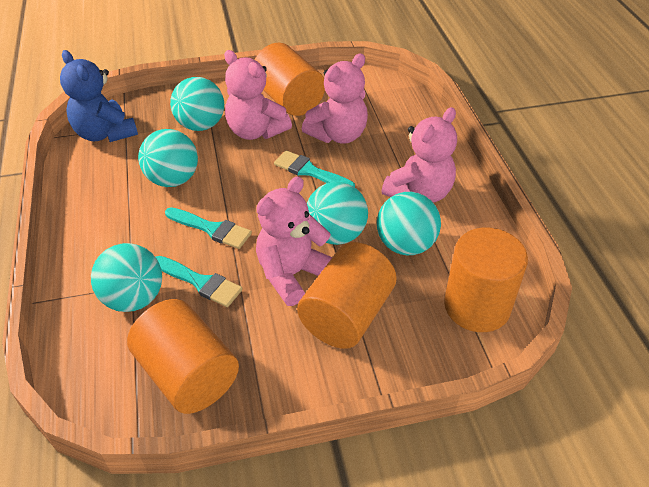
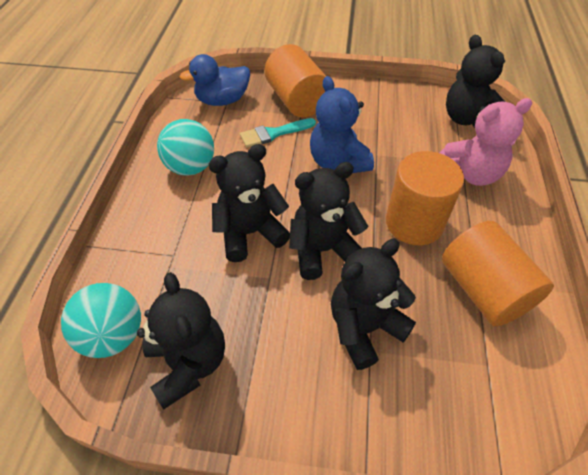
black teddy bear: 0 -> 5
blue duck: 0 -> 1
orange cylinder: 4 -> 3
pink teddy bear: 4 -> 1
turquoise ball: 5 -> 2
turquoise brush: 3 -> 1

